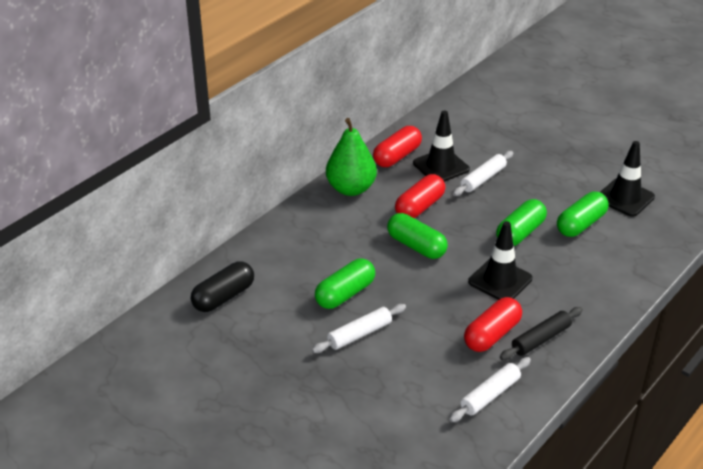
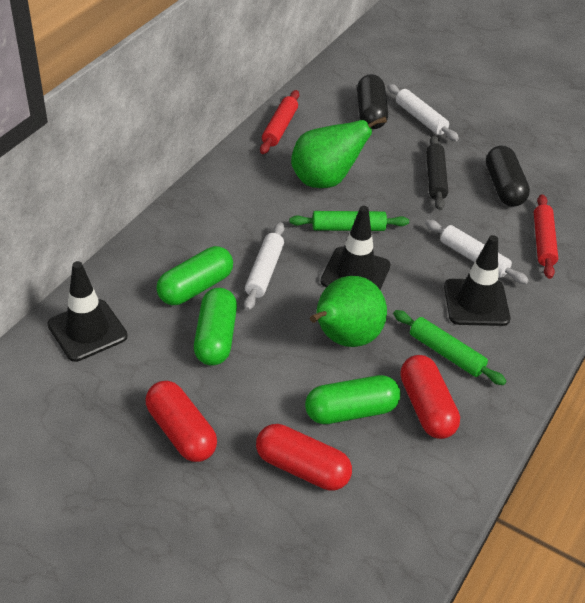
black capsule: 1 -> 2
green capsule: 4 -> 3
green pear: 1 -> 2
green rolling pin: 0 -> 2
red rolling pin: 0 -> 2

